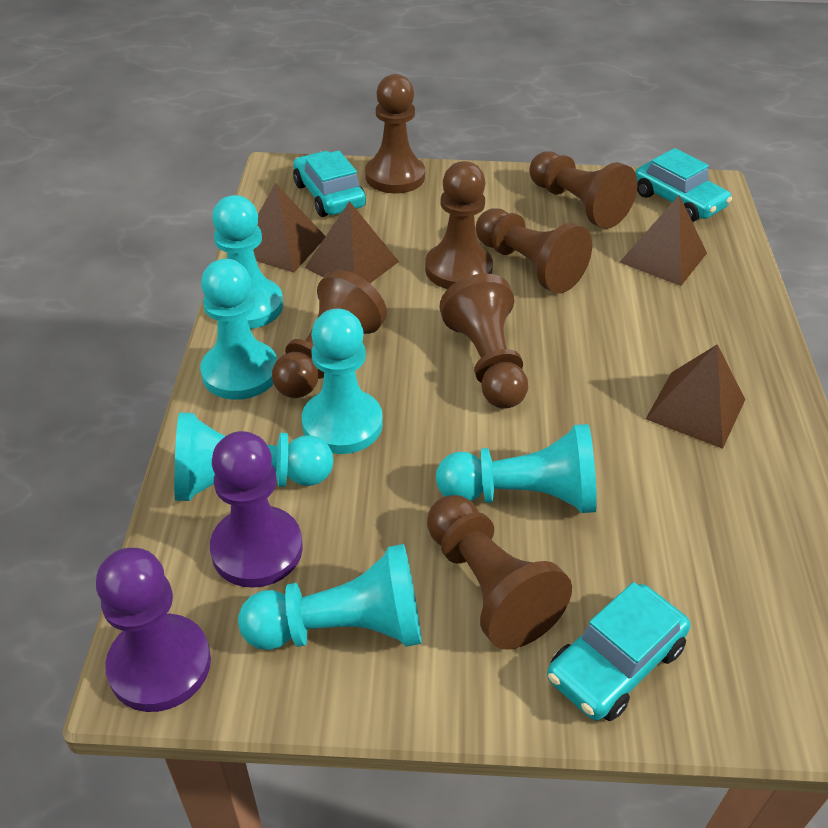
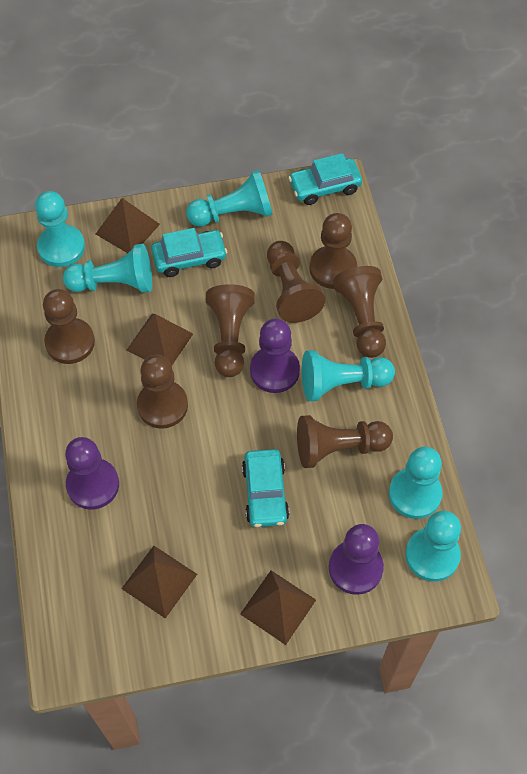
purple pawn: 2 -> 3

